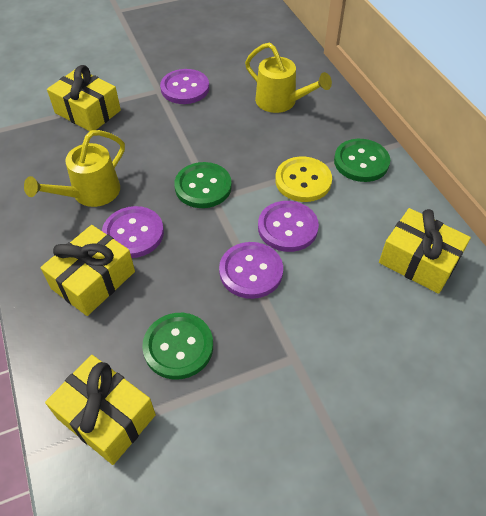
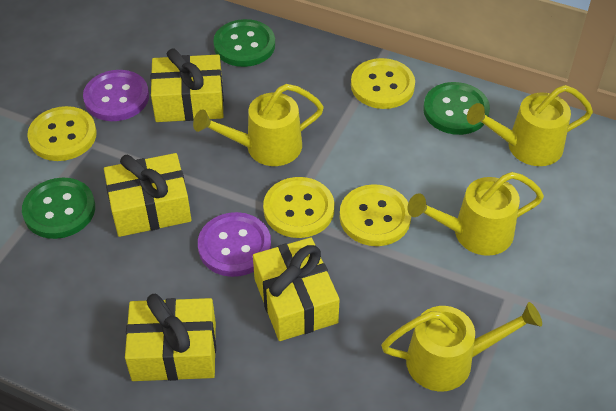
purple button: 4 -> 2
yellow button: 1 -> 4
yellow watering can: 2 -> 4

